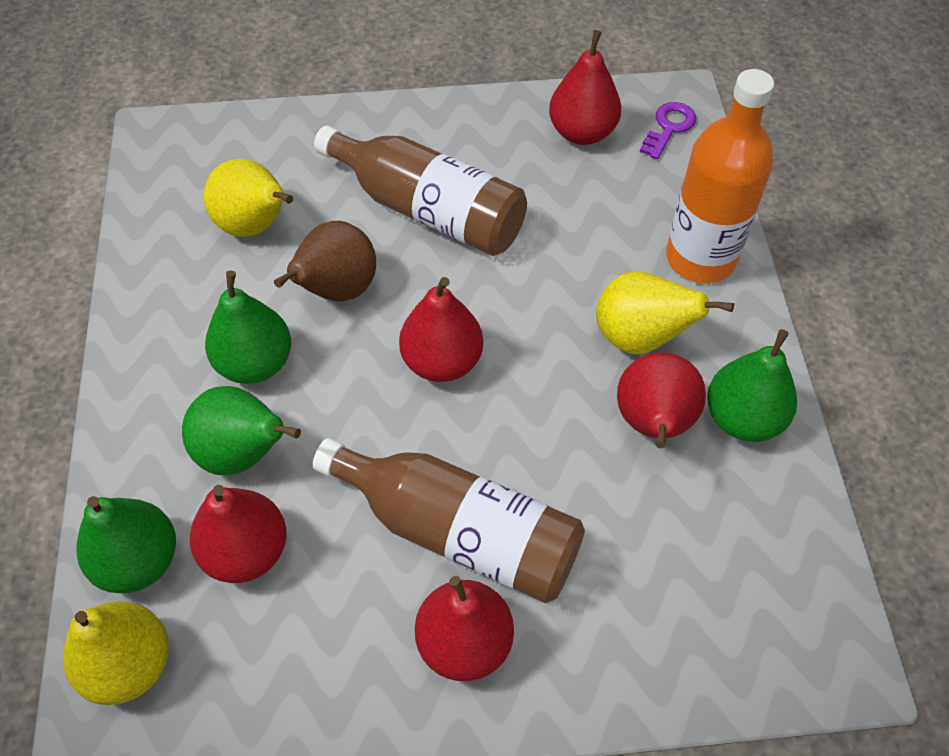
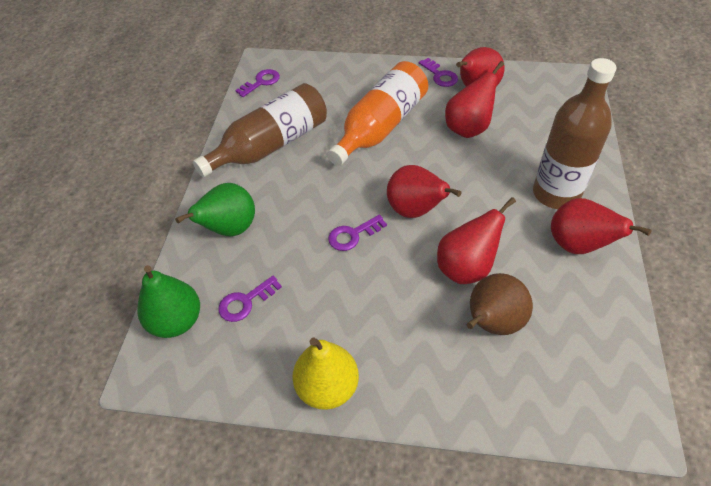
green pear: 4 -> 2
purple key: 1 -> 4
yellow pear: 3 -> 1

